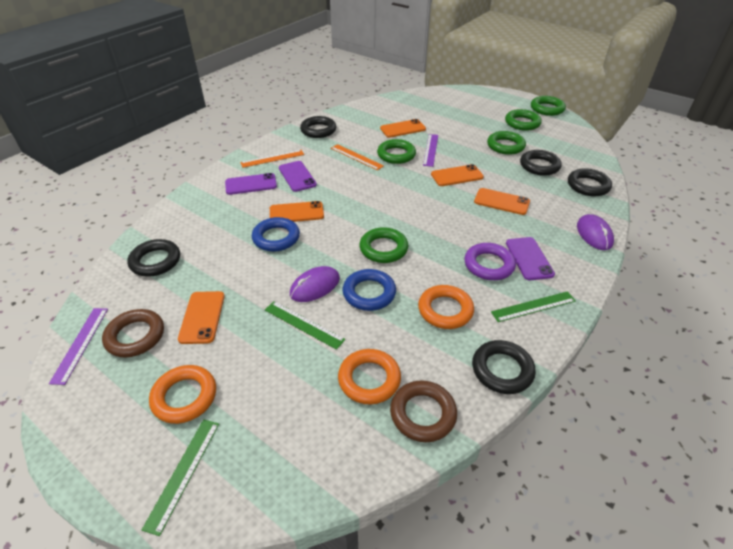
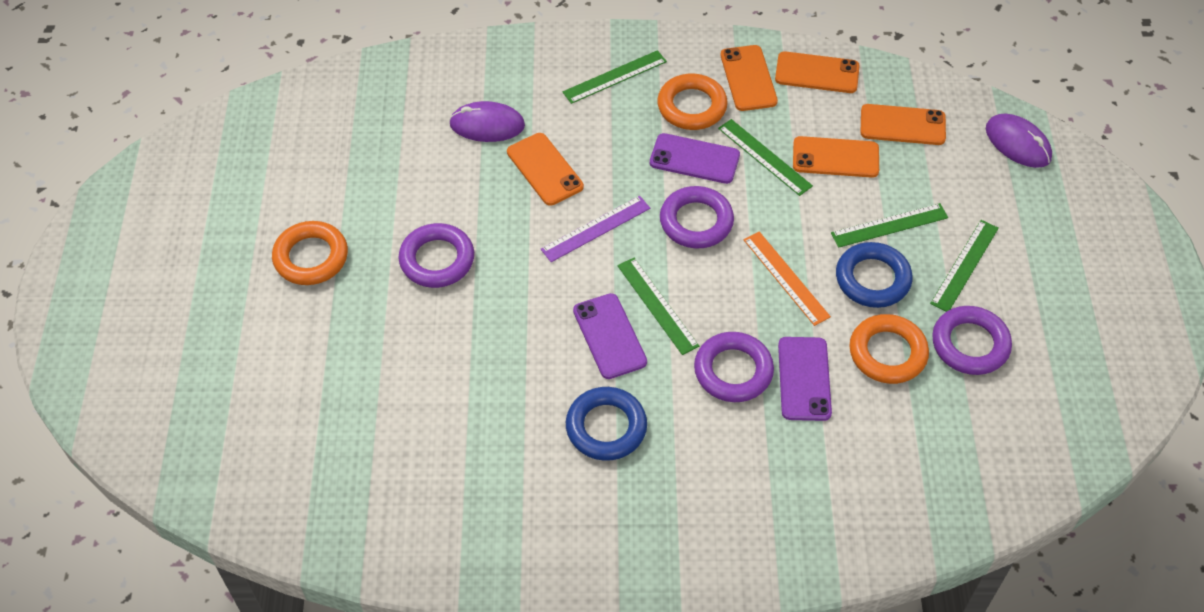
black ring: 5 -> 0
brown ring: 2 -> 0
green ring: 5 -> 0
green ruler: 3 -> 5
orange ruler: 2 -> 1
purple ring: 1 -> 4
purple ruler: 2 -> 1

